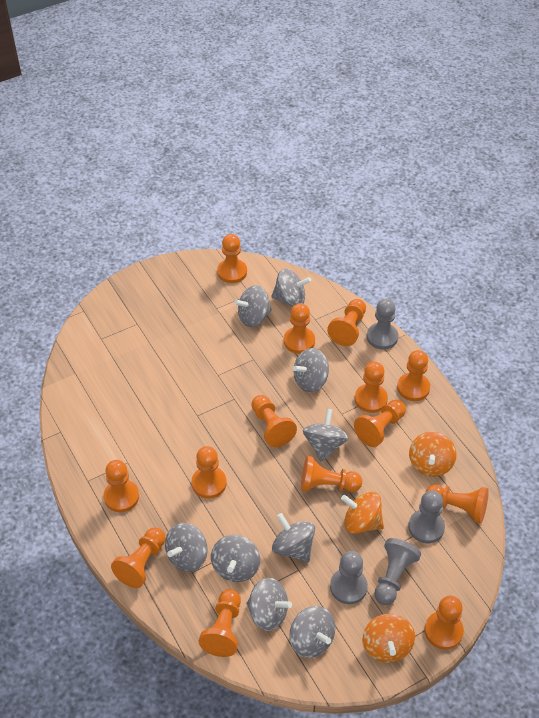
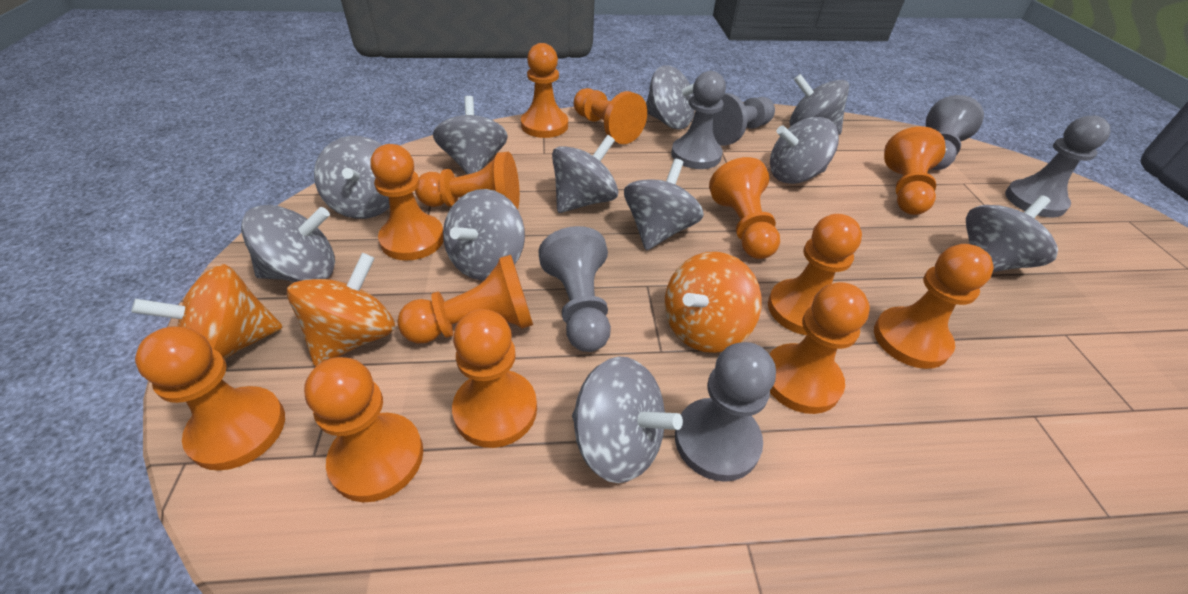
grey pawn: 4 -> 6
grey spinning top: 9 -> 11
orange pawn: 14 -> 13

